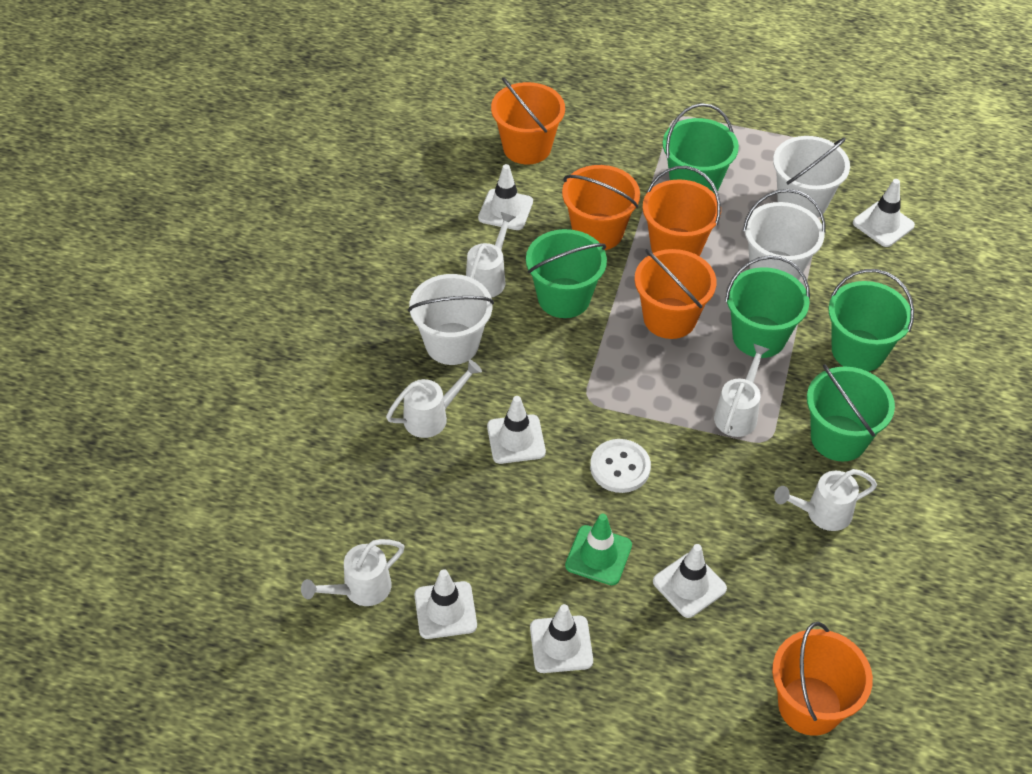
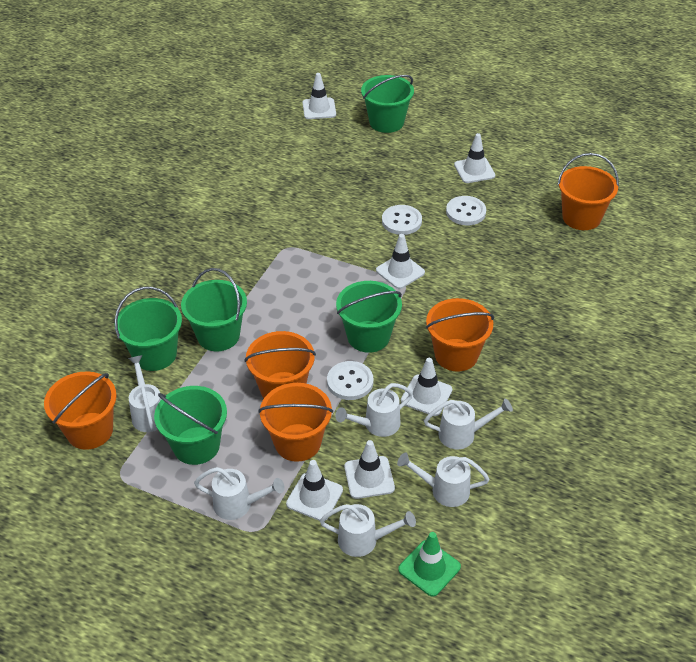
white bucket: 3 -> 0
white button: 1 -> 3
white watering can: 5 -> 6

